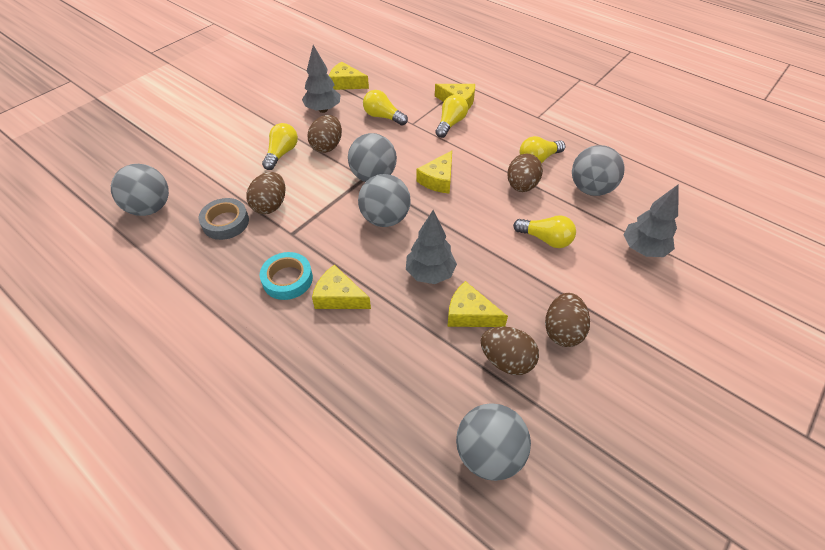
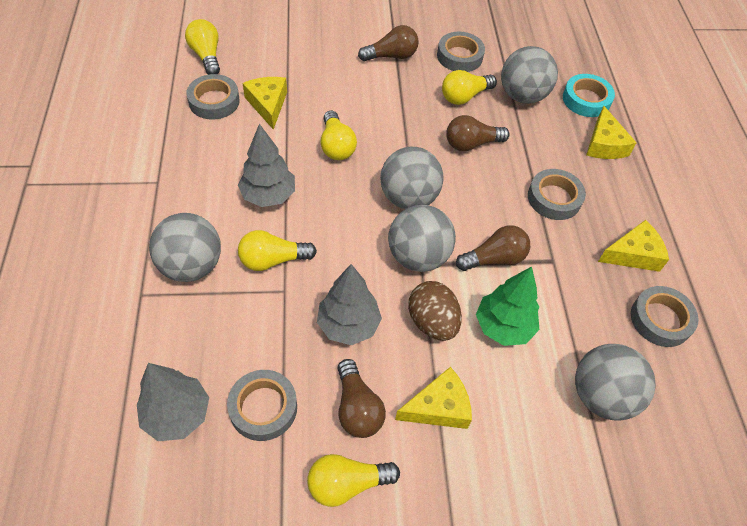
brown egg: 5 -> 1
brown light bulb: 0 -> 4
green tree: 0 -> 1
grey tape: 1 -> 5
yellow cheese: 5 -> 4

